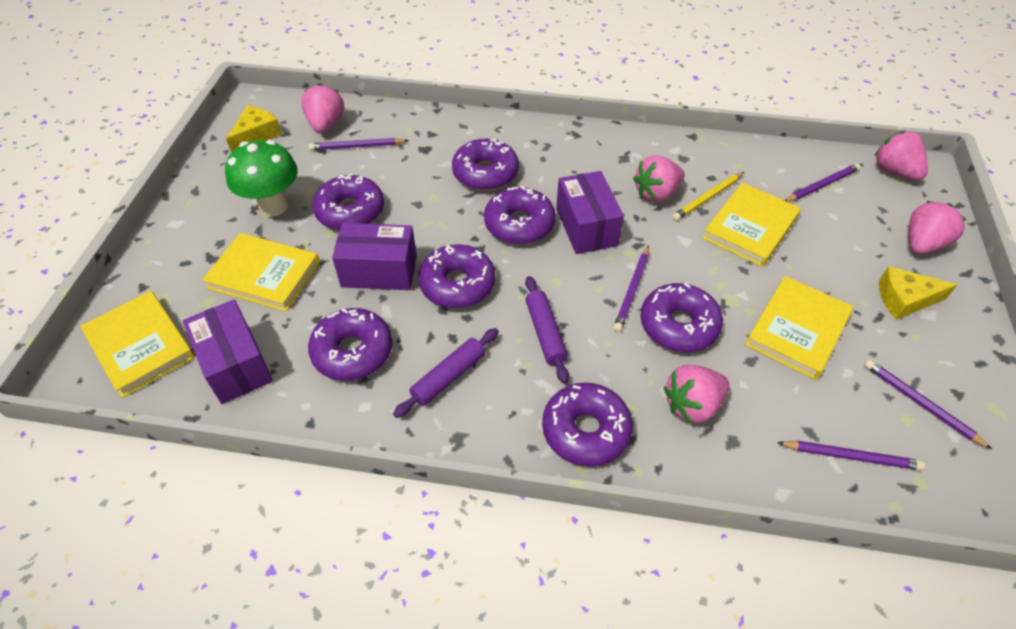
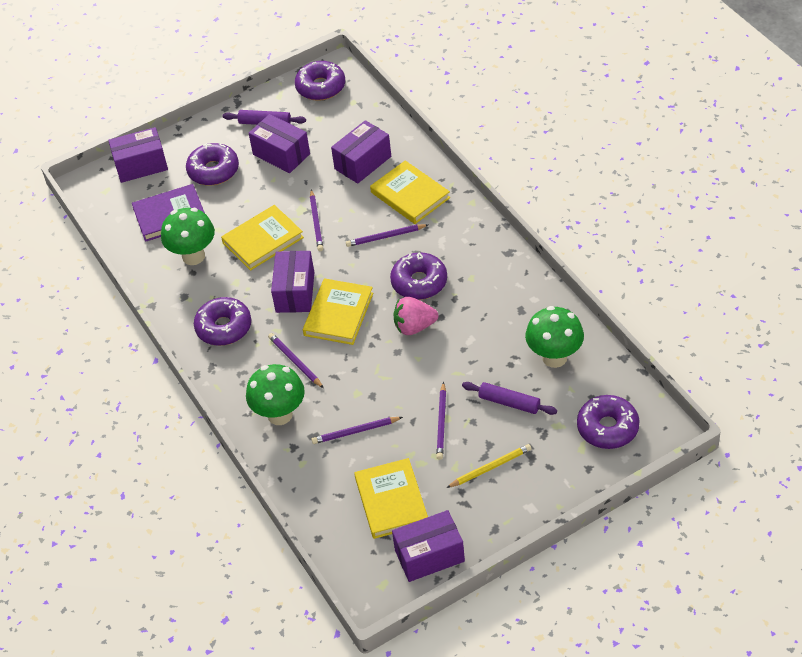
green mushroom: 1 -> 3
pink strawberry: 5 -> 1
purple book: 0 -> 1
purple box: 3 -> 5
purple donut: 7 -> 5
yellow cheese: 2 -> 0

